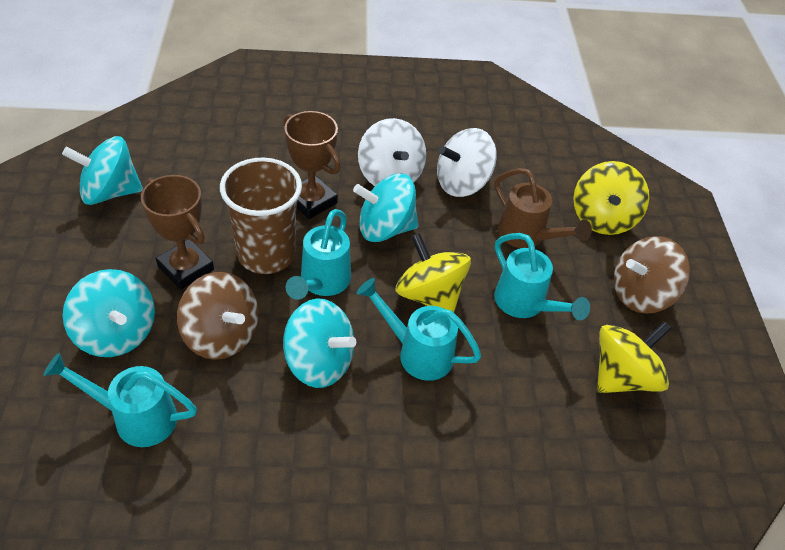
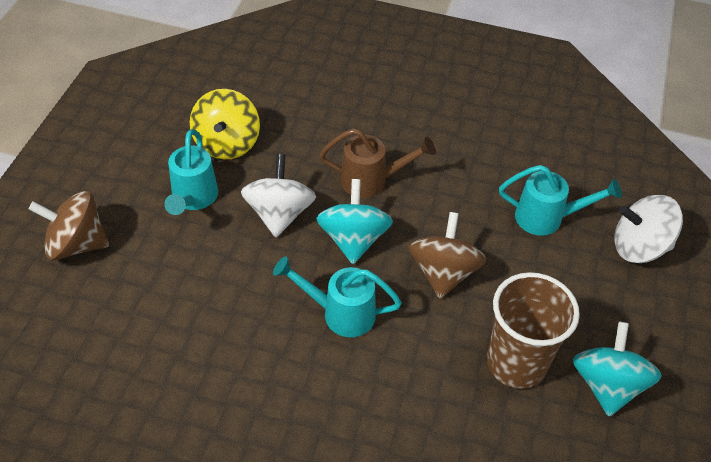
brown trophy: 2 -> 0
turquoise spinning top: 4 -> 2
turquoise watering can: 4 -> 3
yellow spinning top: 3 -> 1

